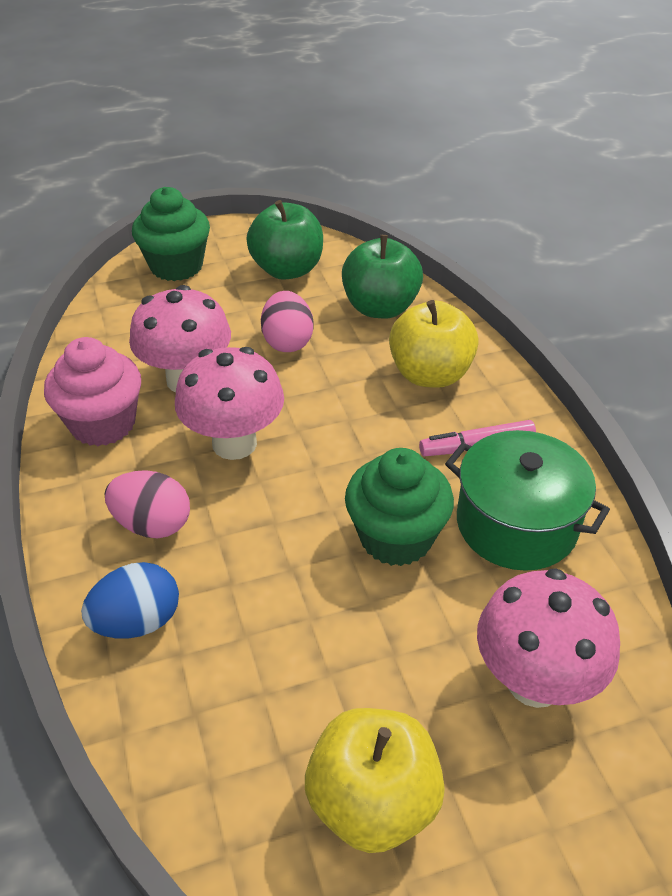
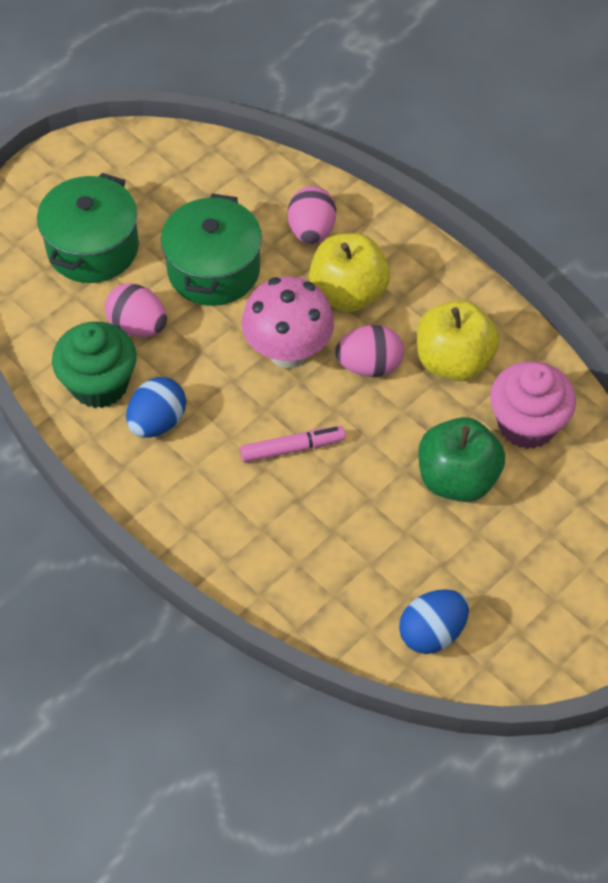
blue egg: 1 -> 2
green apple: 2 -> 1
green cupcake: 2 -> 1
green pot: 1 -> 2
pink egg: 2 -> 3
pink mushroom: 3 -> 1

